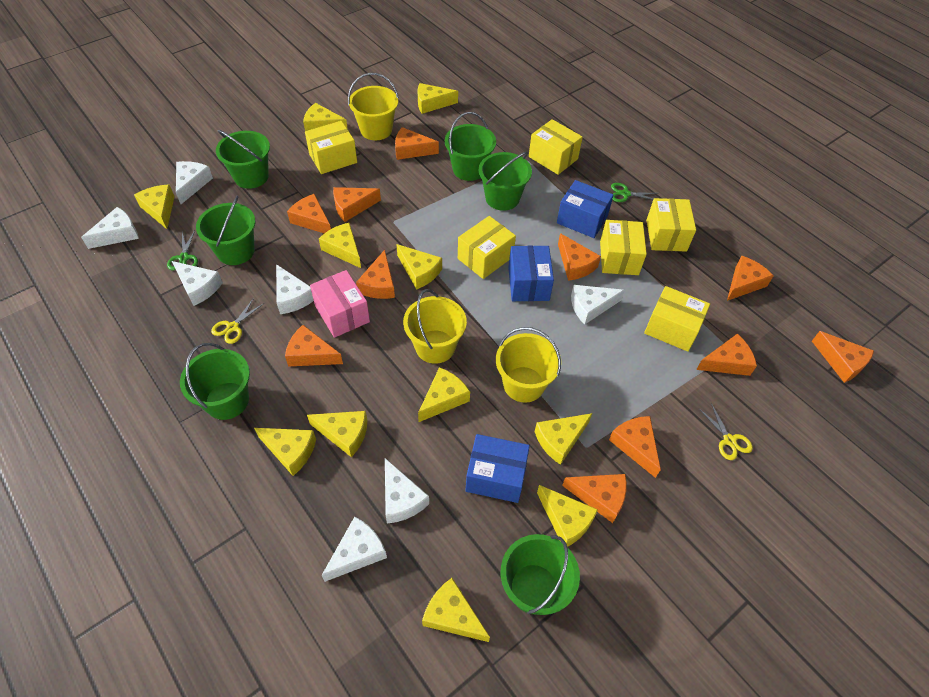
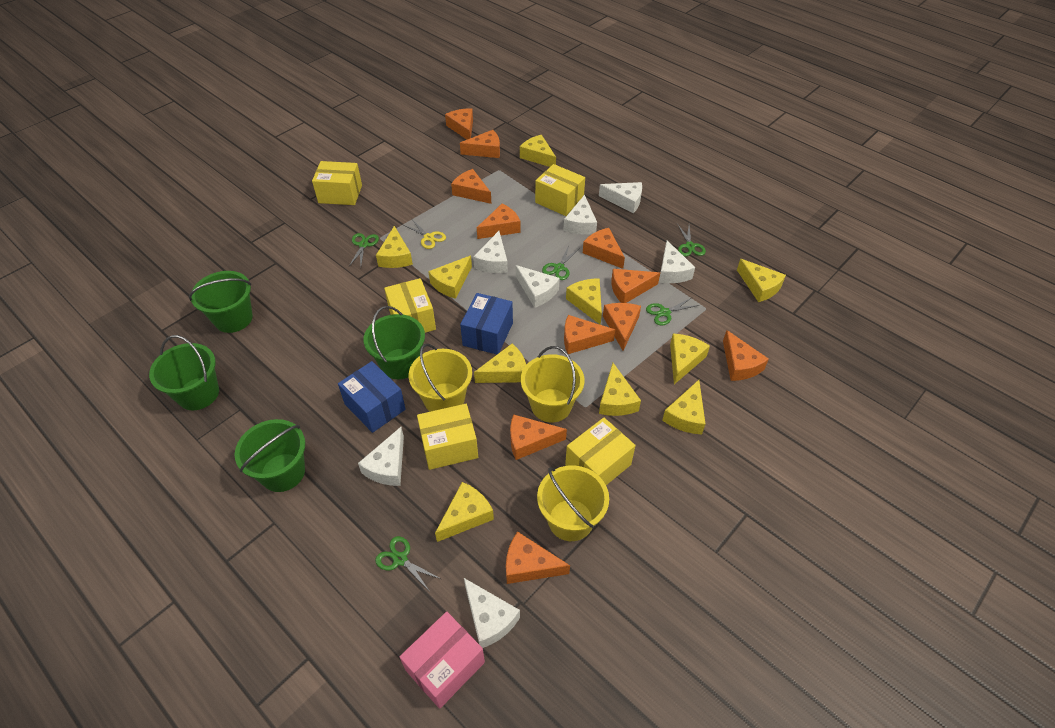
blue box: 3 -> 2
green bucket: 6 -> 4
green scissors: 2 -> 5
yellow box: 6 -> 5
yellow cheese: 11 -> 10
yellow scissors: 2 -> 1

